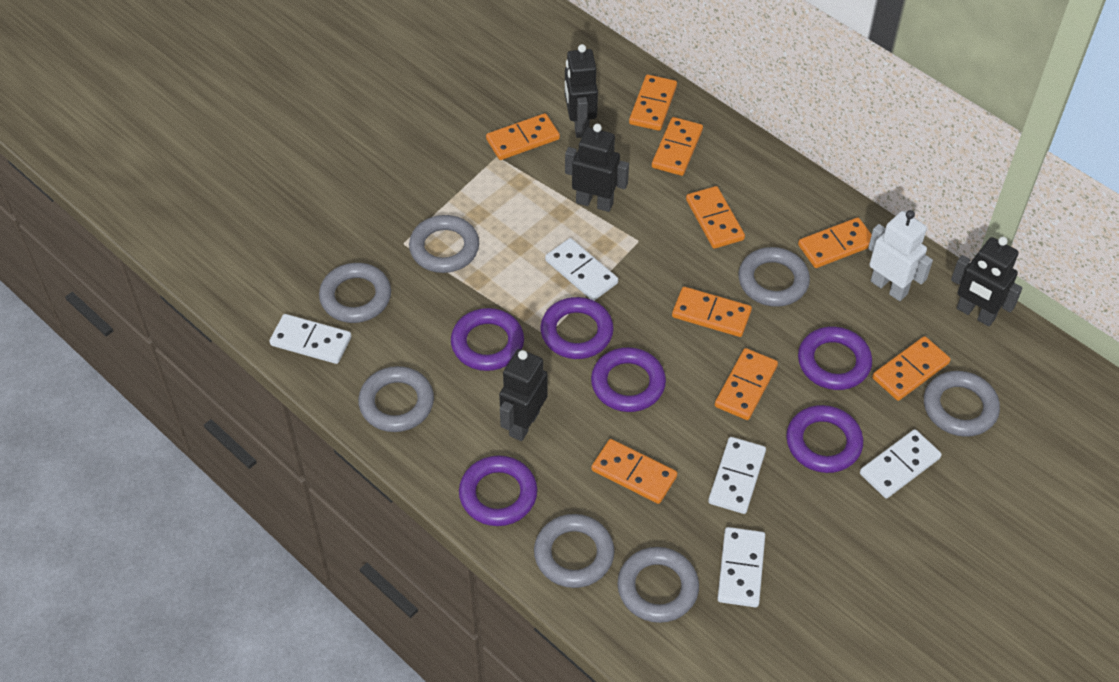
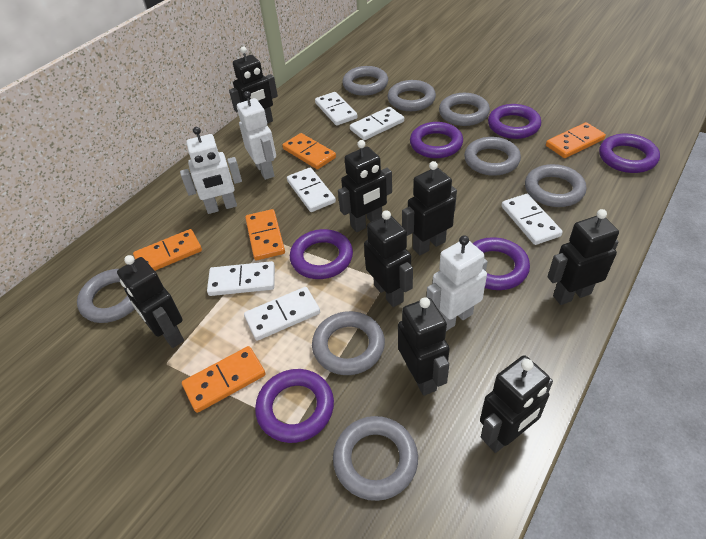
black robot: 4 -> 8
grey ring: 7 -> 8
orange domino: 9 -> 5
white domino: 5 -> 6
white robot: 1 -> 3

